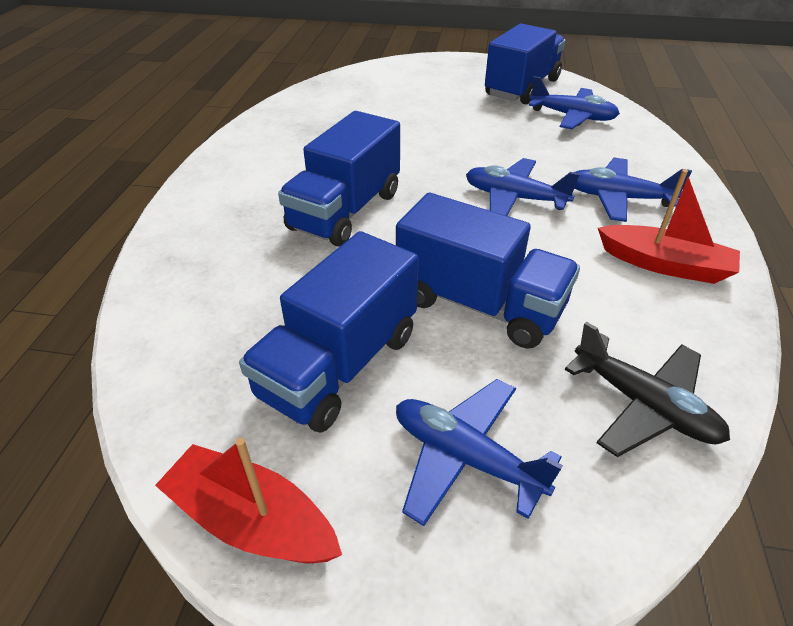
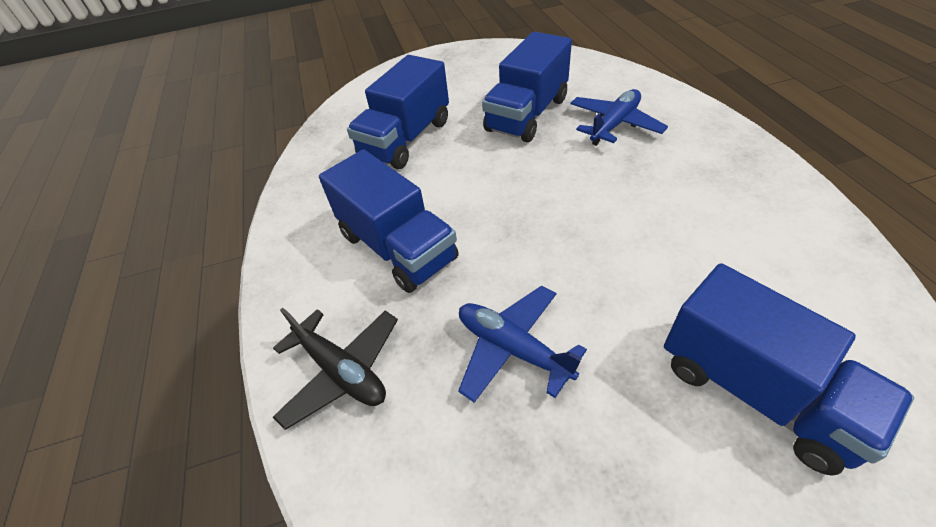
blue plane: 4 -> 2
red boat: 2 -> 0

